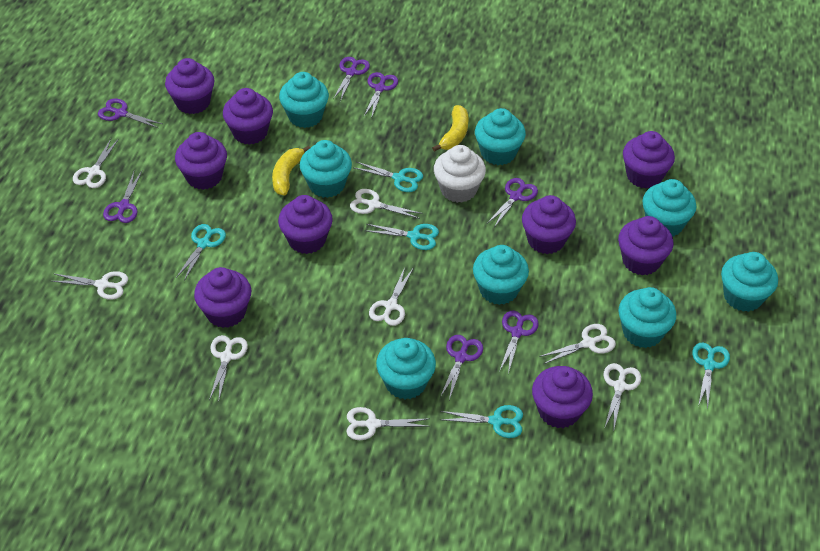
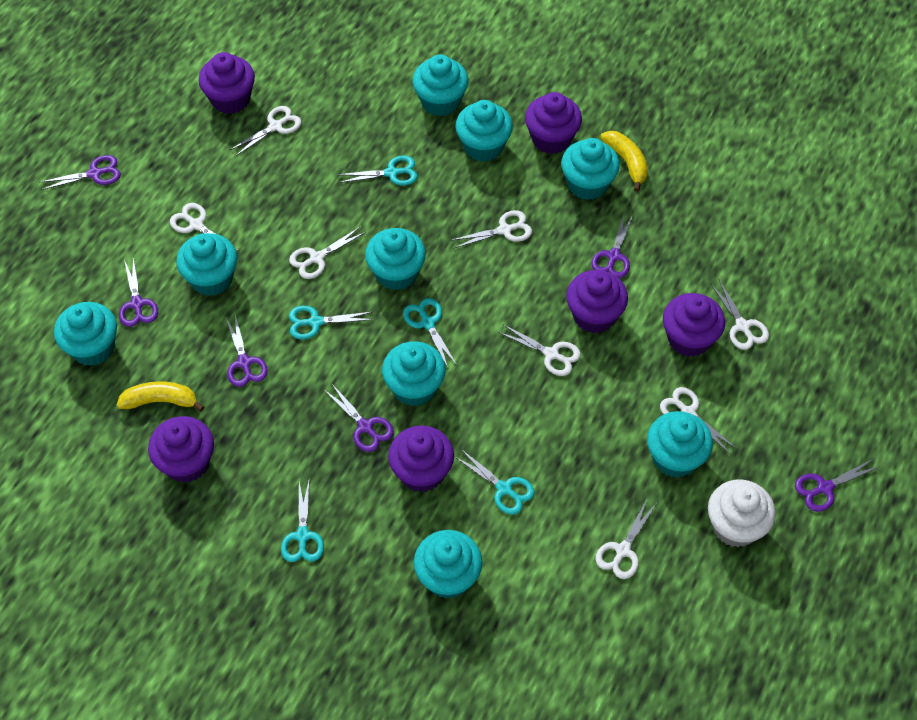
purple cupcake: 9 -> 6
purple scissors: 7 -> 6
turquoise cupcake: 8 -> 9

